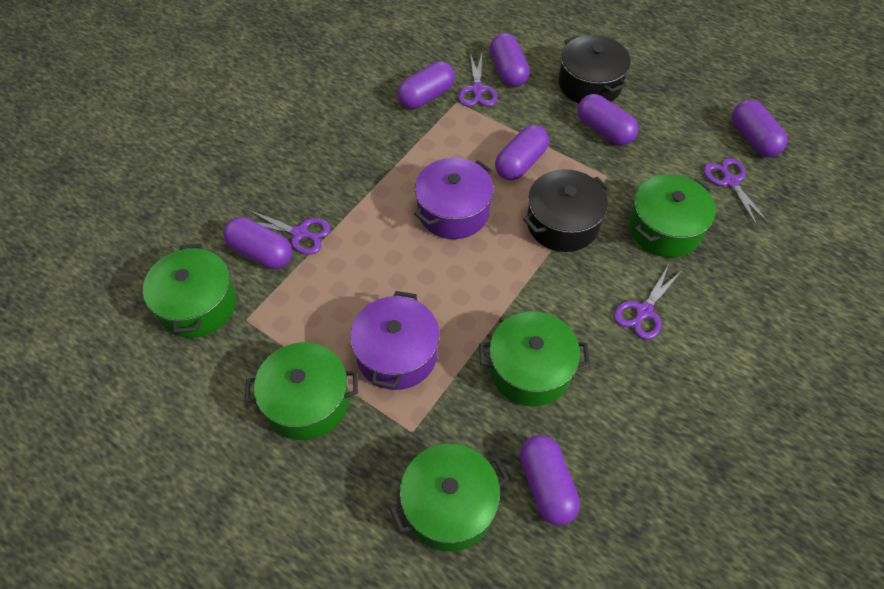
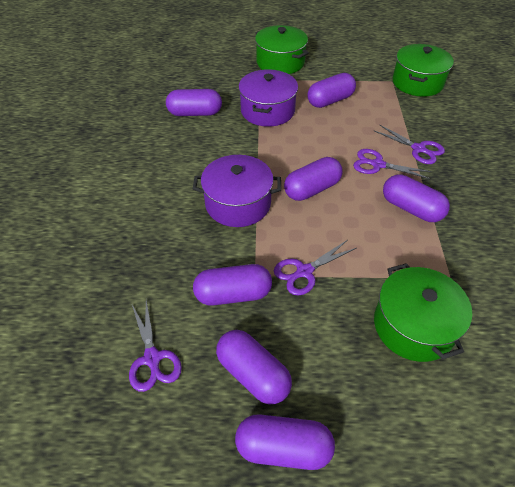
black pot: 2 -> 0
green pot: 5 -> 3

